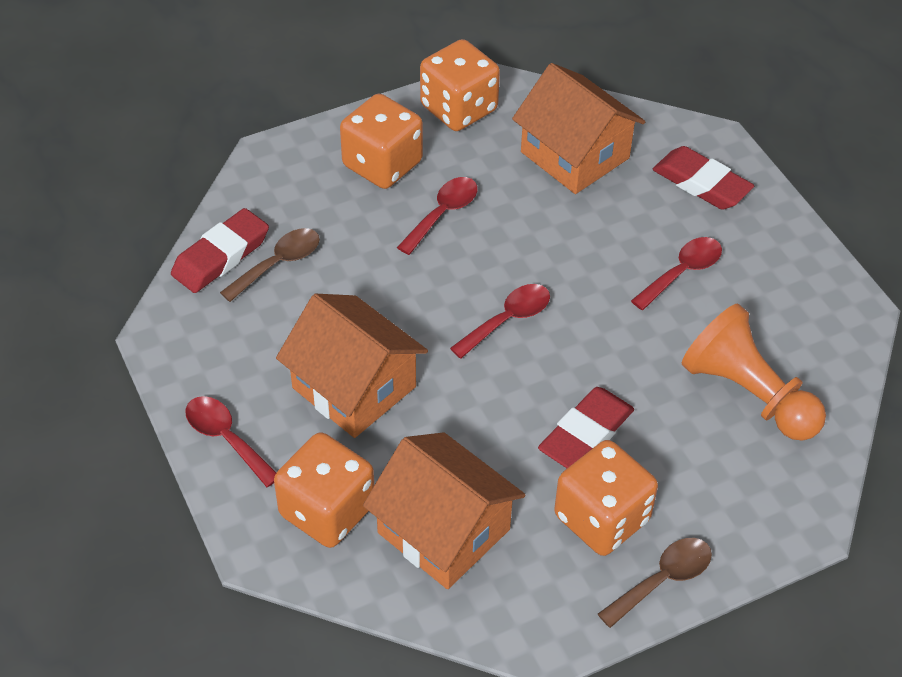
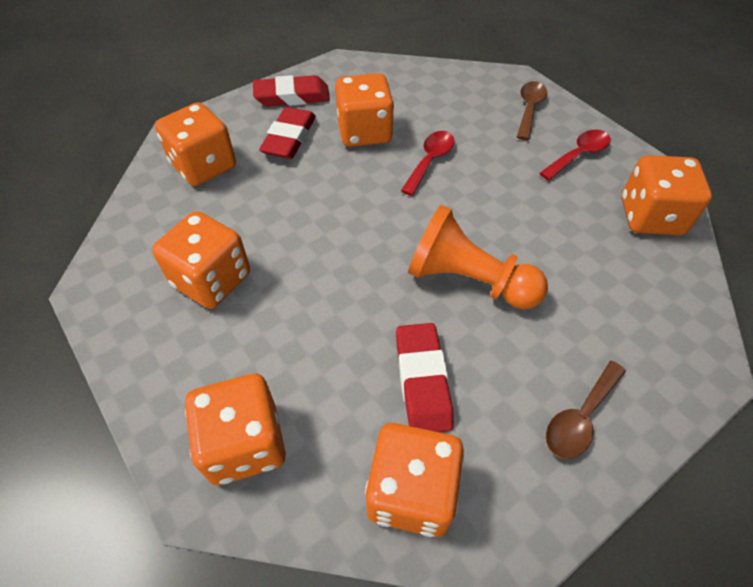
orange dice: 4 -> 6
orange house: 3 -> 0
red spoon: 4 -> 2

